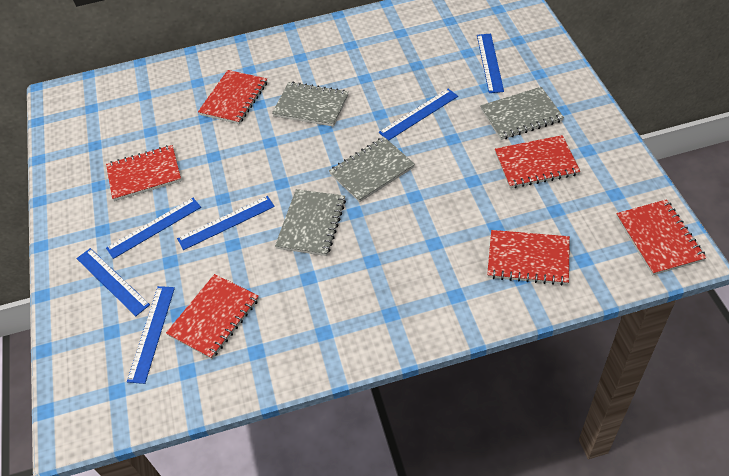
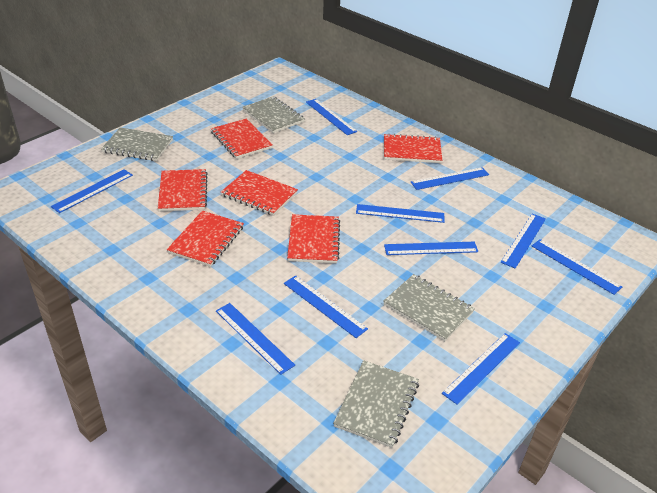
blue ruler: 6 -> 10

